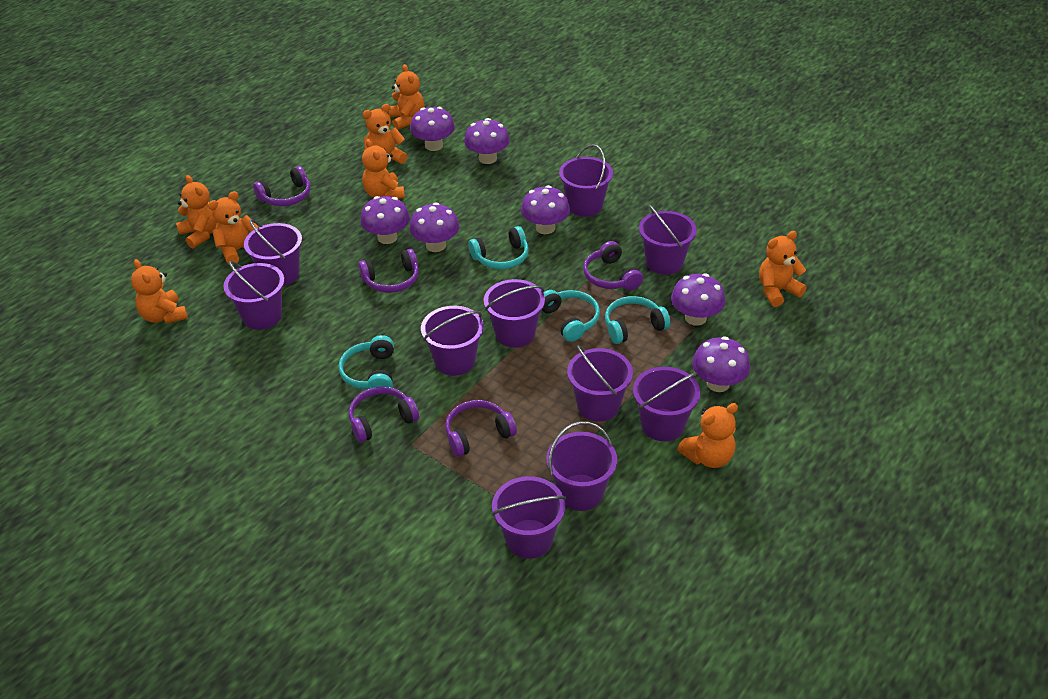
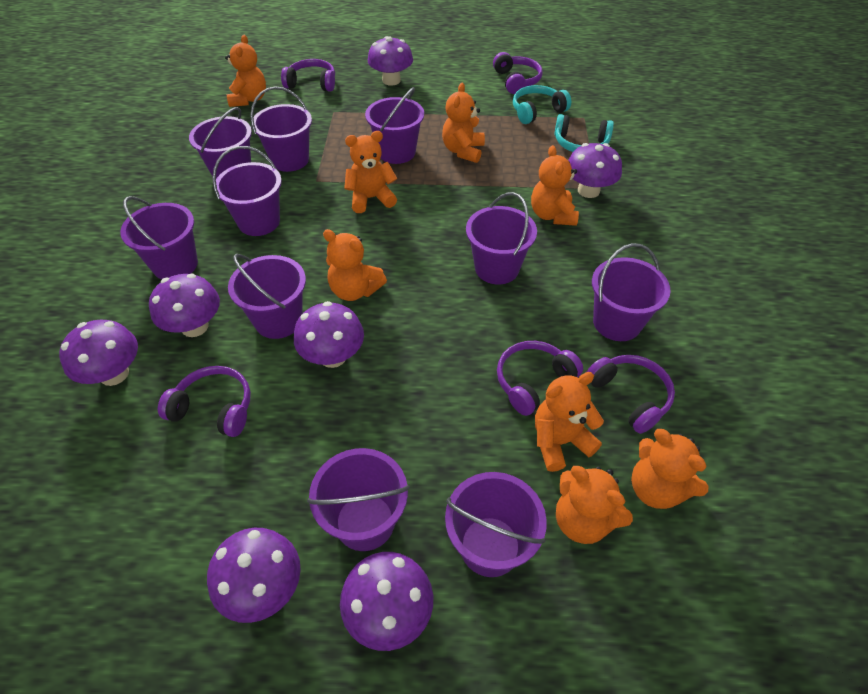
turquoise headphones: 4 -> 2

